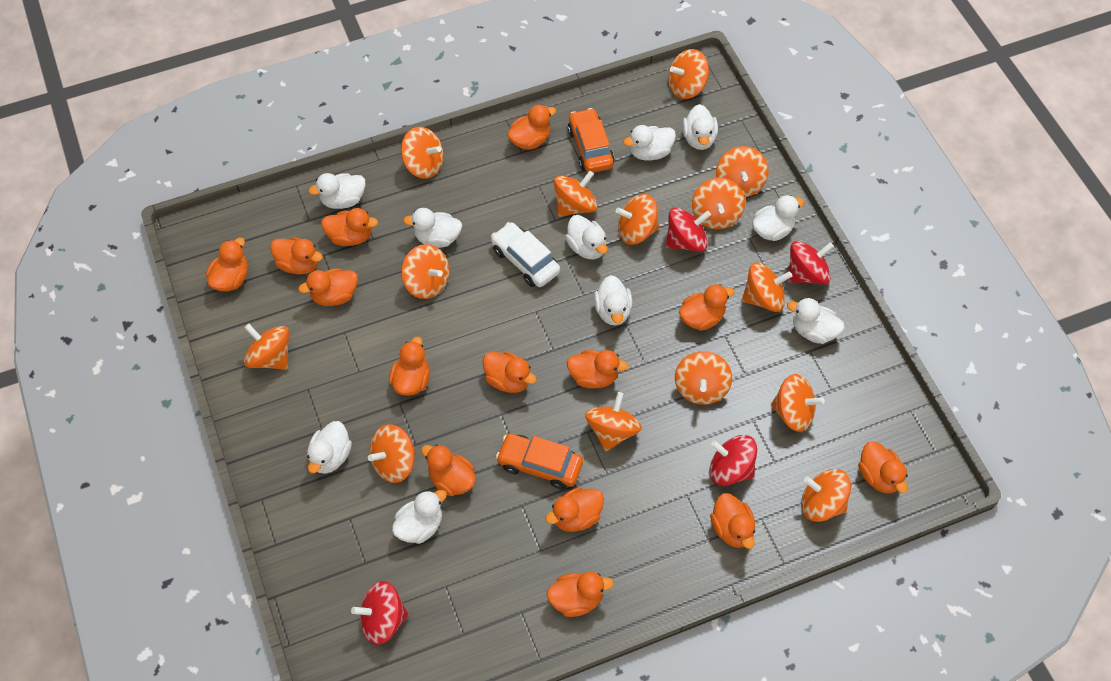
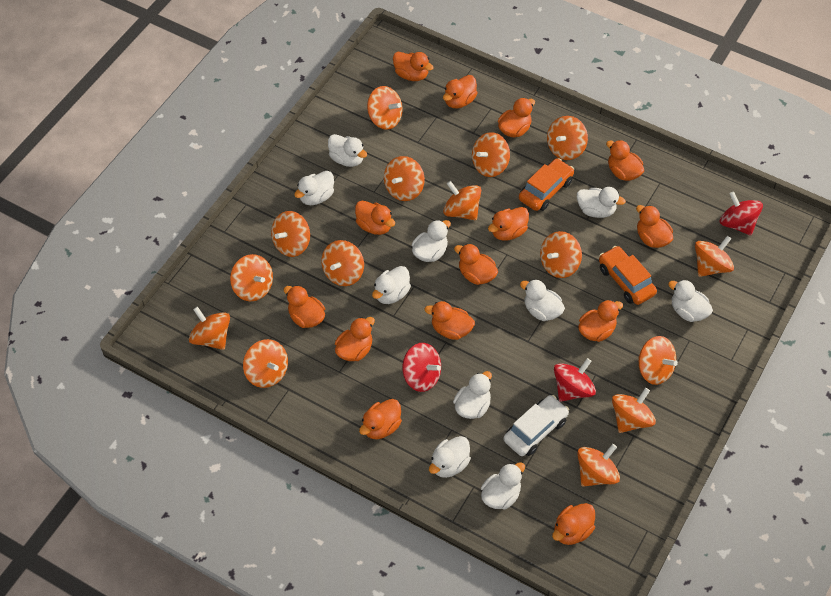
orange spinning top: 14 -> 15
red spinning top: 4 -> 3

